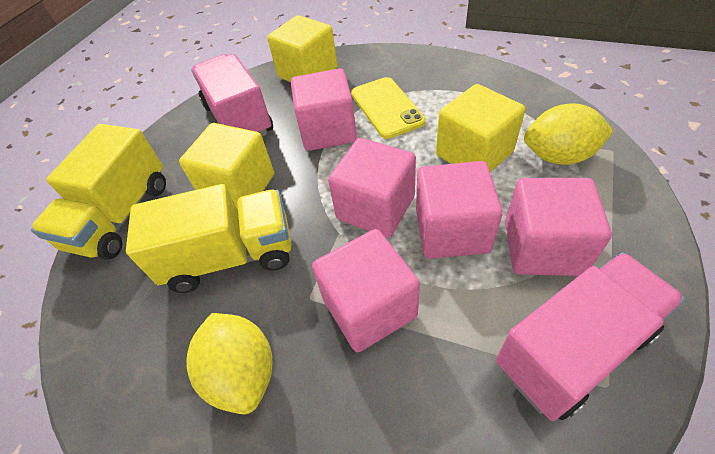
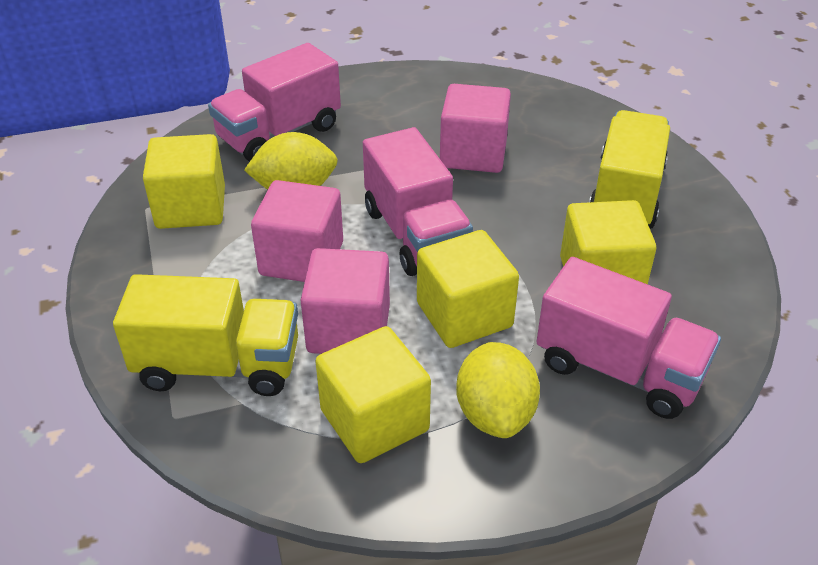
pink cube: 5 -> 3
pink truck: 2 -> 3
yellow cube: 3 -> 4
yellow phone: 1 -> 0

